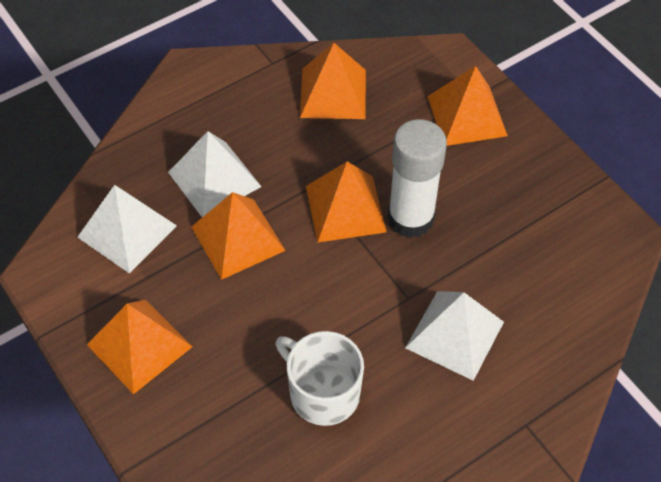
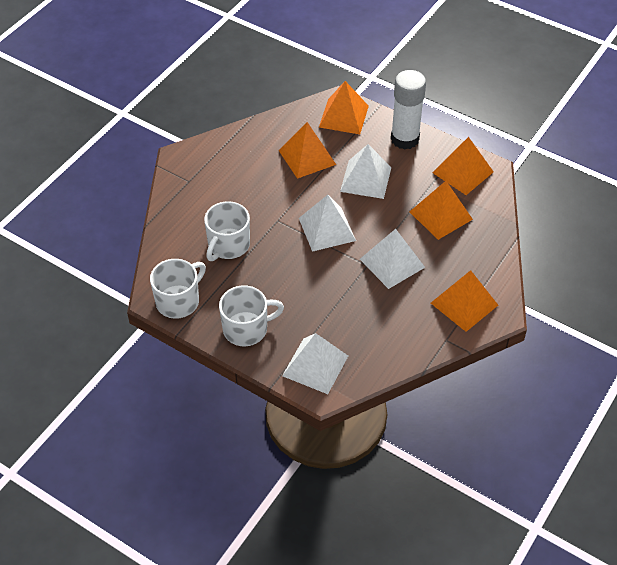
white mug: 1 -> 3
white pyramid: 3 -> 4

